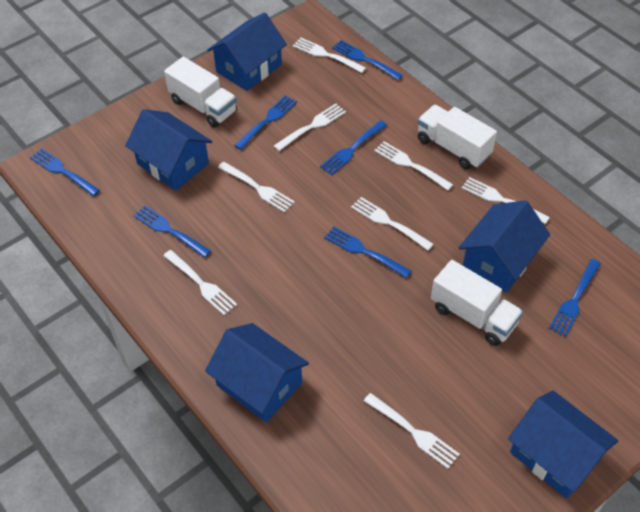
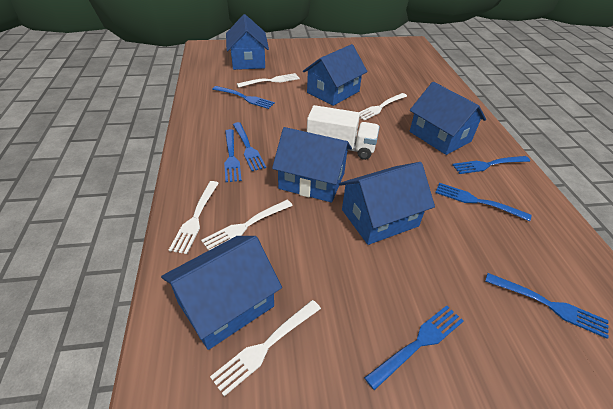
blue house: 5 -> 6
white fork: 8 -> 5
white truck: 3 -> 1

